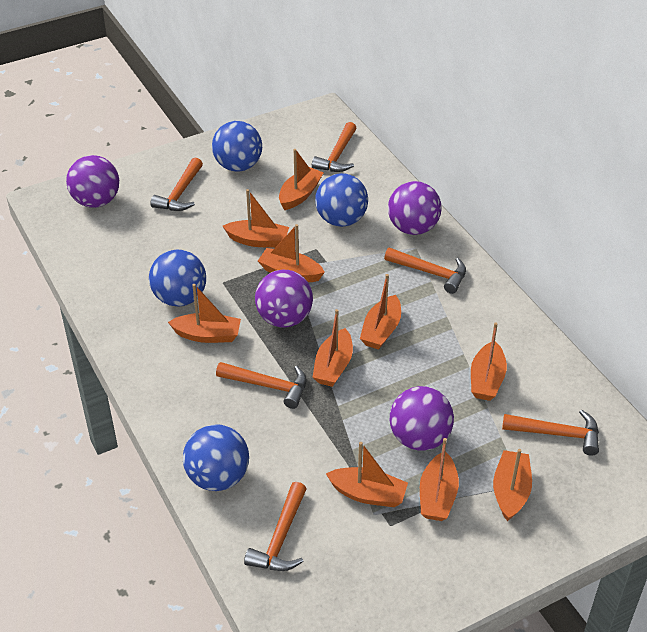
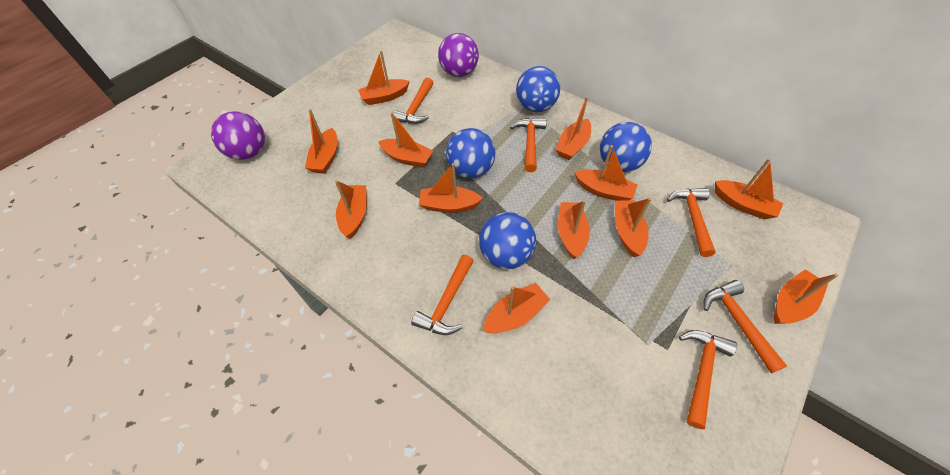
orange boat: 10 -> 12
purple ball: 4 -> 2

